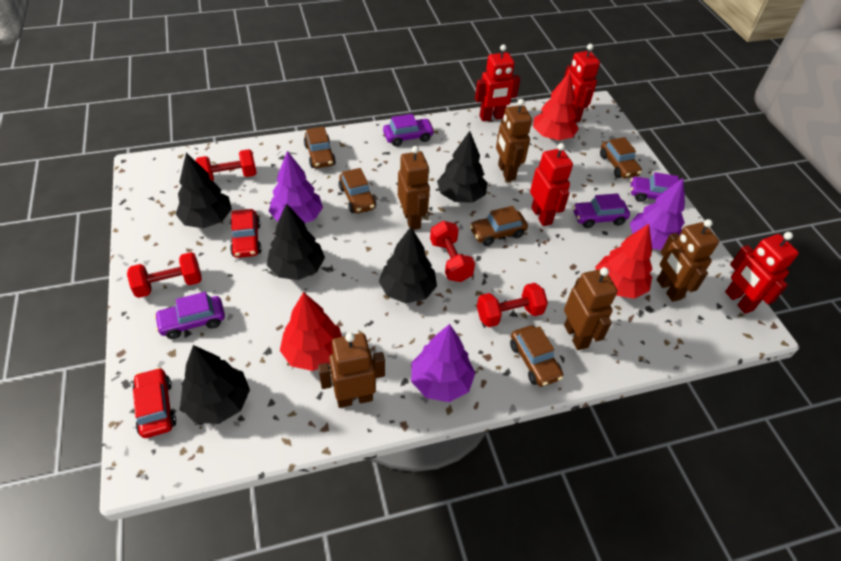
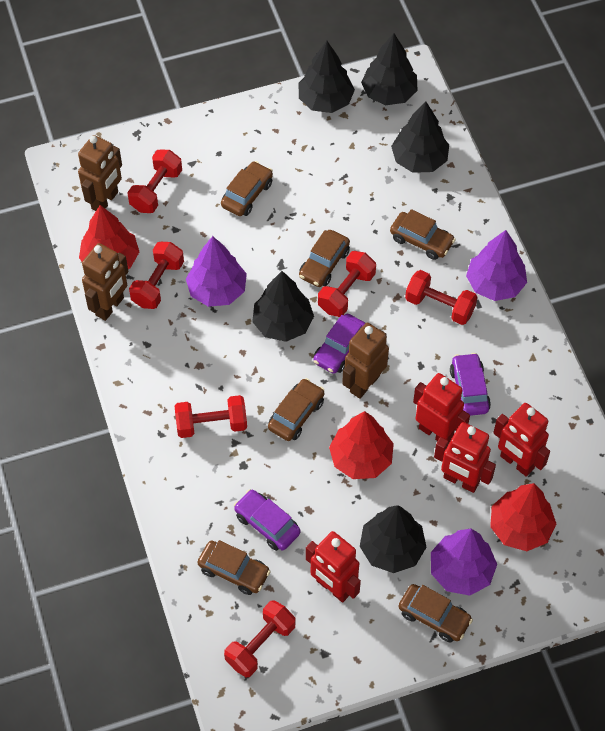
brown car: 5 -> 6
brown robot: 5 -> 3
purple car: 4 -> 3
red car: 2 -> 0
red dumbbell: 4 -> 6

